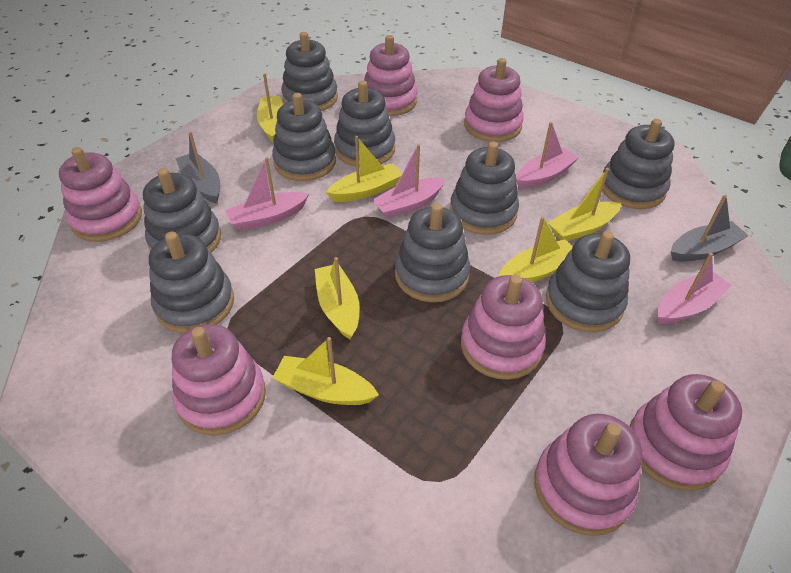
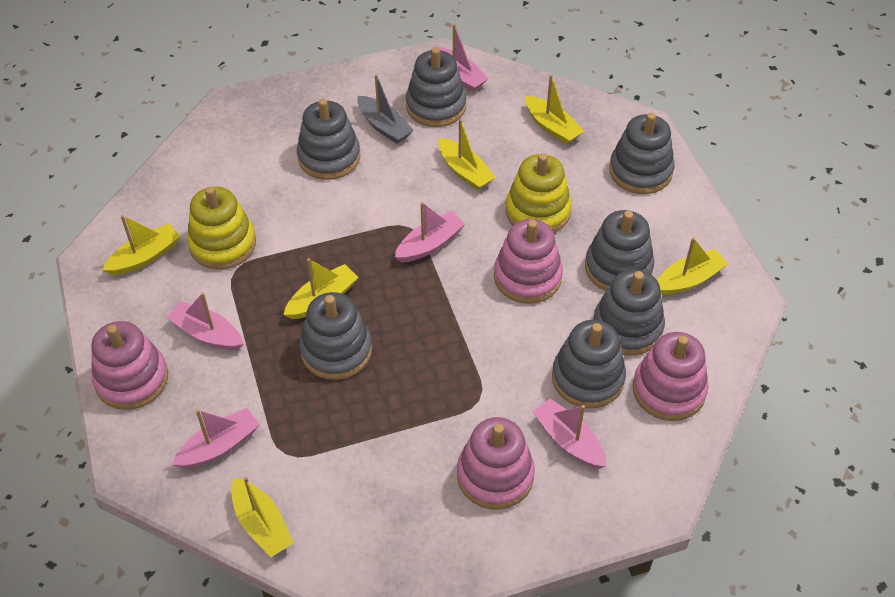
grey boat: 2 -> 1
grey stacking toy: 9 -> 7
pink boat: 4 -> 5
pink stacking toy: 7 -> 4
yellow stacking toy: 0 -> 2

